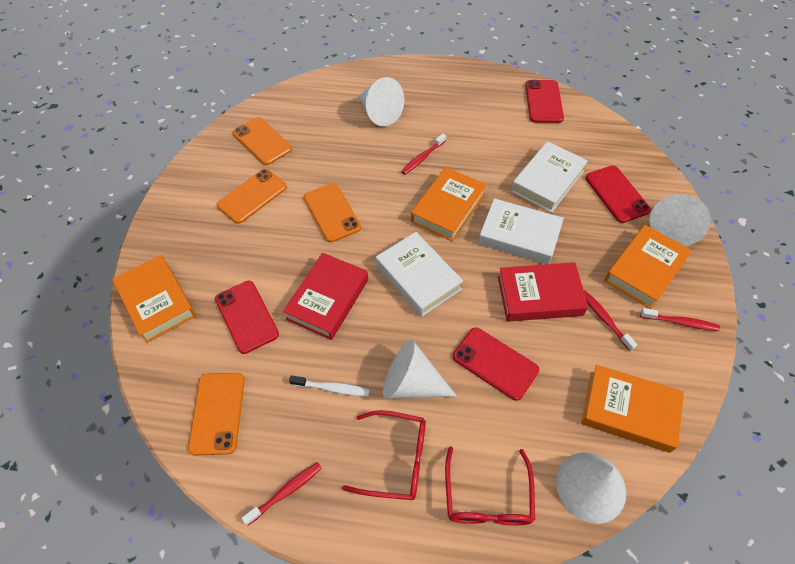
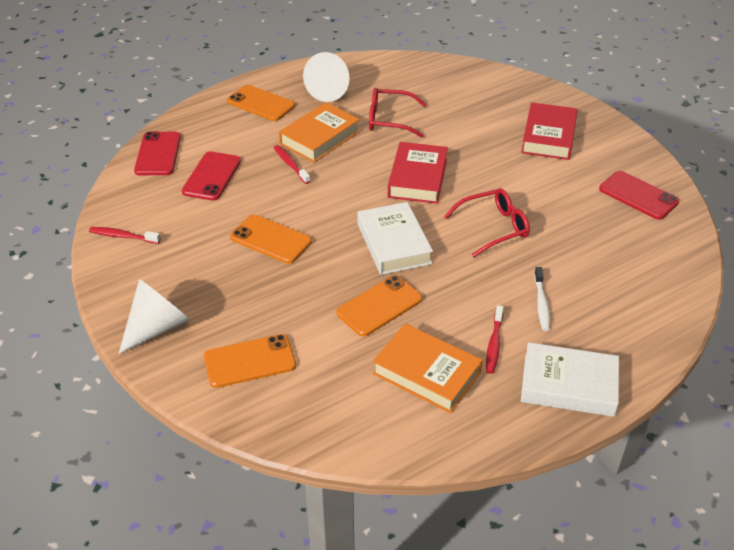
orange book: 4 -> 2
red phone: 4 -> 3
red toothbrush: 4 -> 3
white book: 3 -> 2
white cone: 4 -> 2

